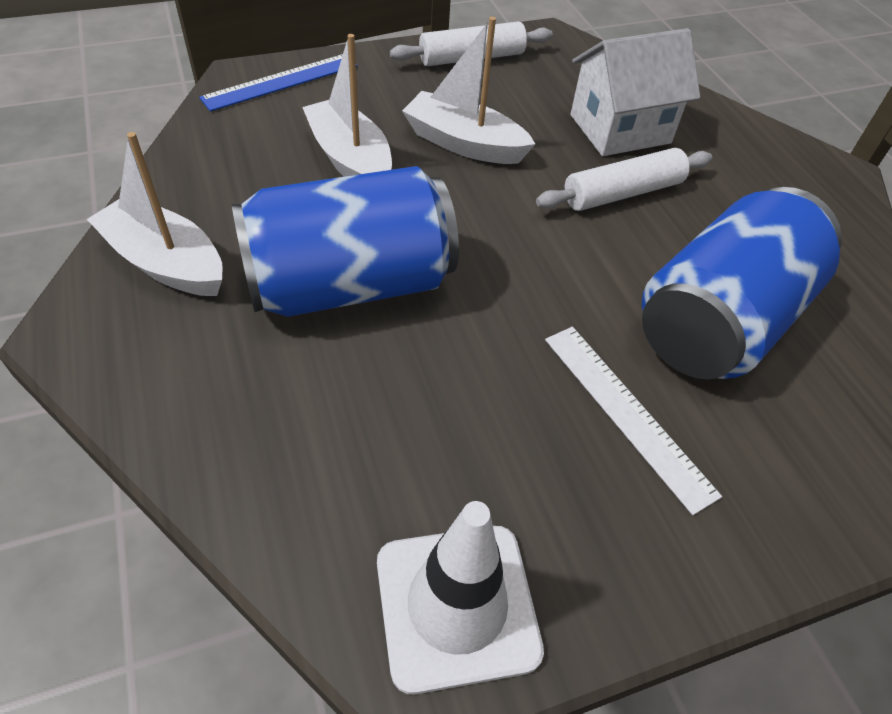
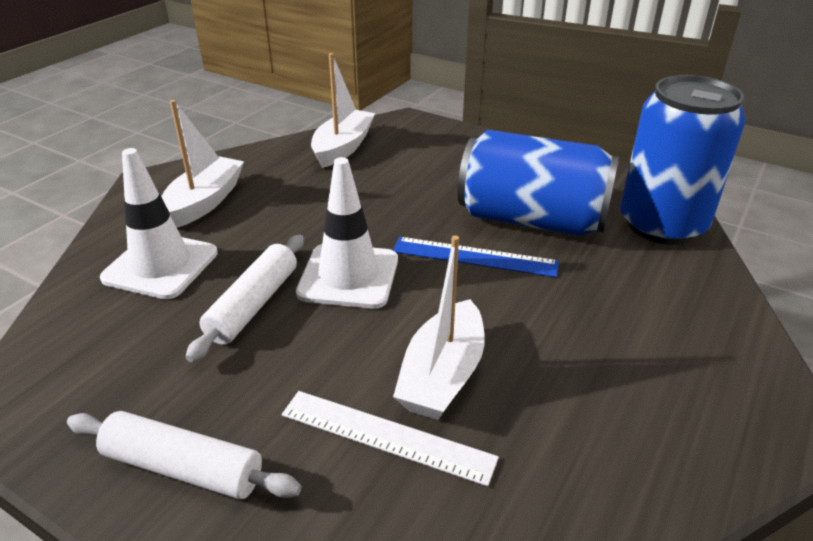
white house: 1 -> 0
white traffic cone: 1 -> 2

